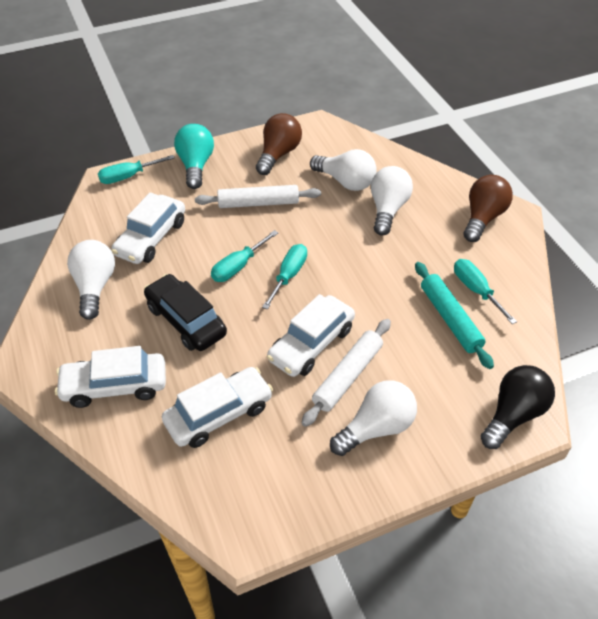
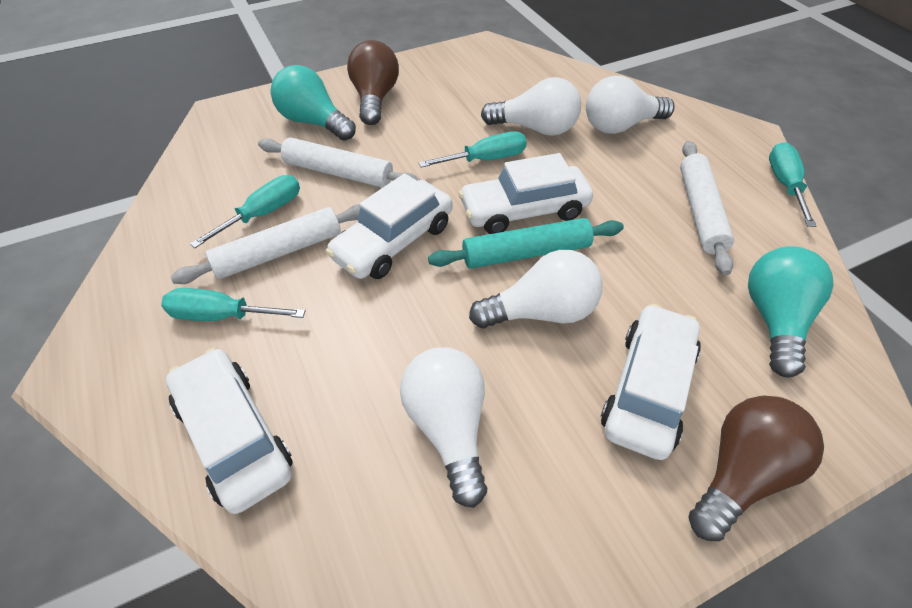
black car: 1 -> 0
black light bulb: 1 -> 0
turquoise light bulb: 1 -> 2
white rolling pin: 2 -> 3

